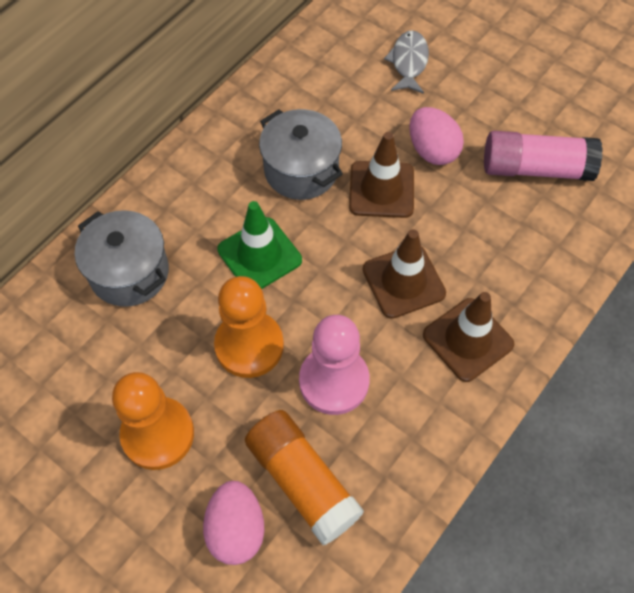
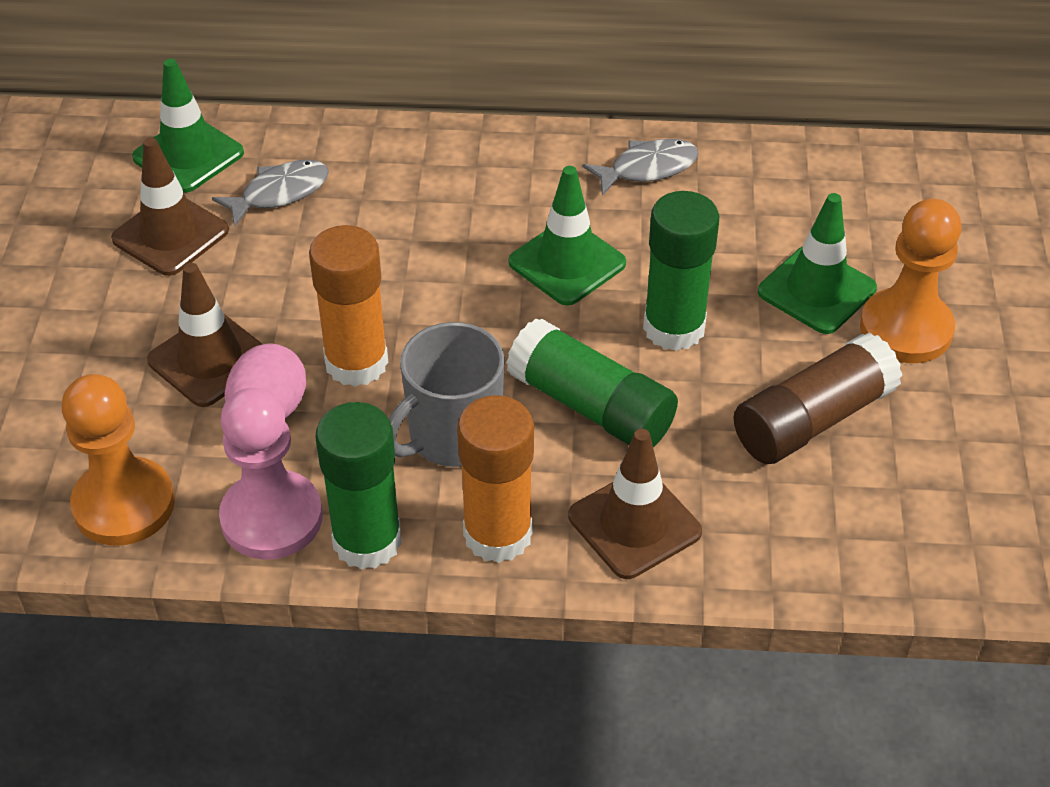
brown glue stick: 0 -> 1
green glue stick: 0 -> 3
green traffic cone: 1 -> 3
grey fish: 1 -> 2
grey mug: 0 -> 1
grey pot: 2 -> 0
orange glue stick: 1 -> 2
pink egg: 2 -> 1
pink glue stick: 1 -> 0

